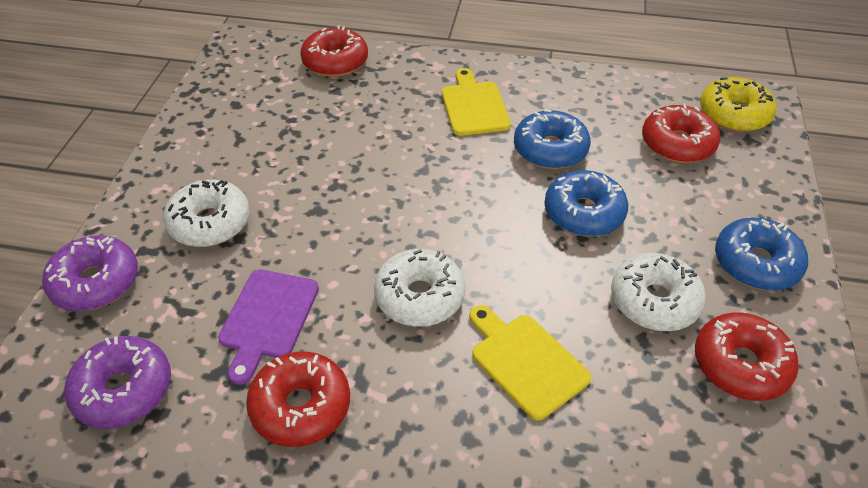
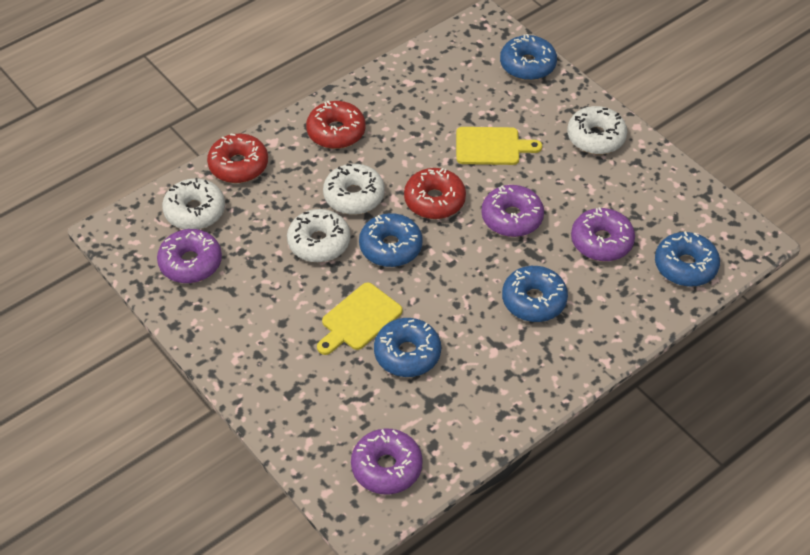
blue donut: 3 -> 5
purple cutting board: 1 -> 0
purple donut: 2 -> 4
red donut: 4 -> 3
white donut: 3 -> 4
yellow donut: 1 -> 0

